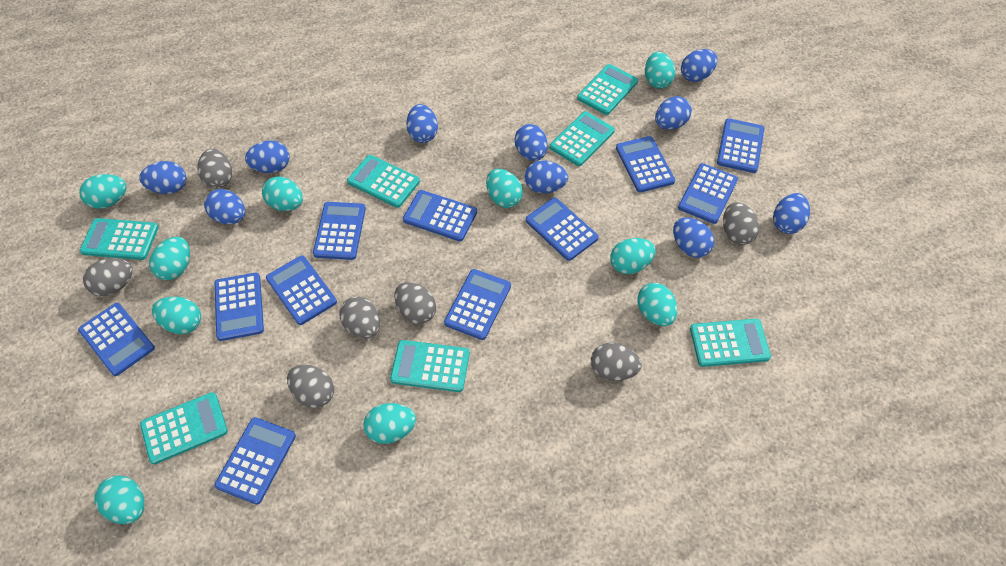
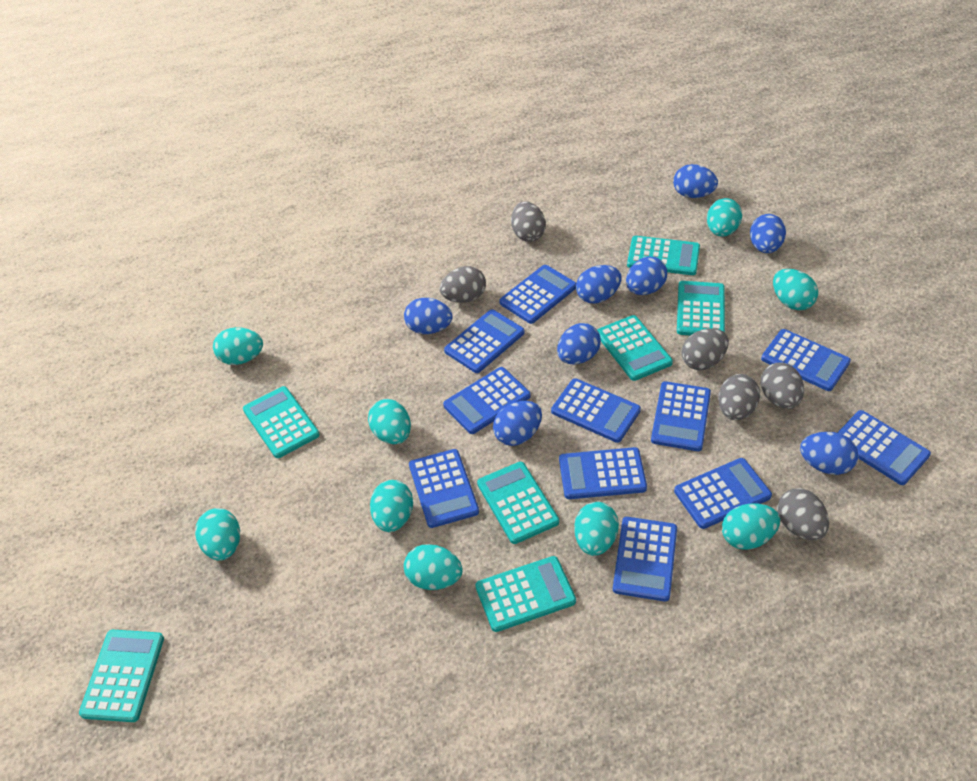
blue egg: 10 -> 8
grey egg: 7 -> 6
turquoise egg: 10 -> 9

